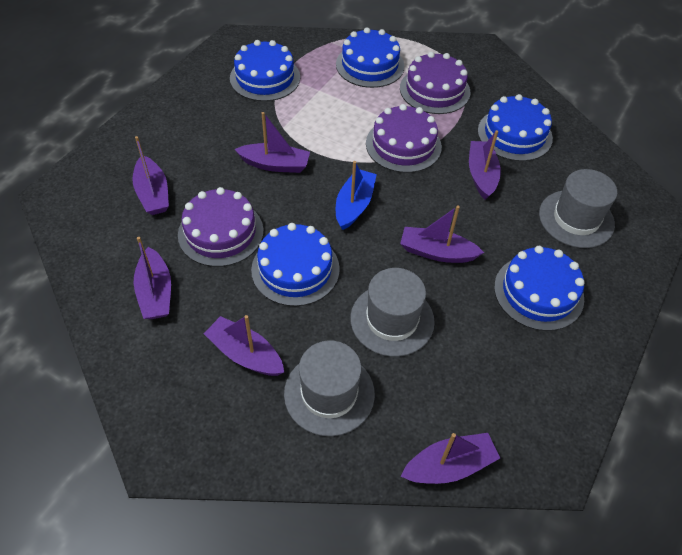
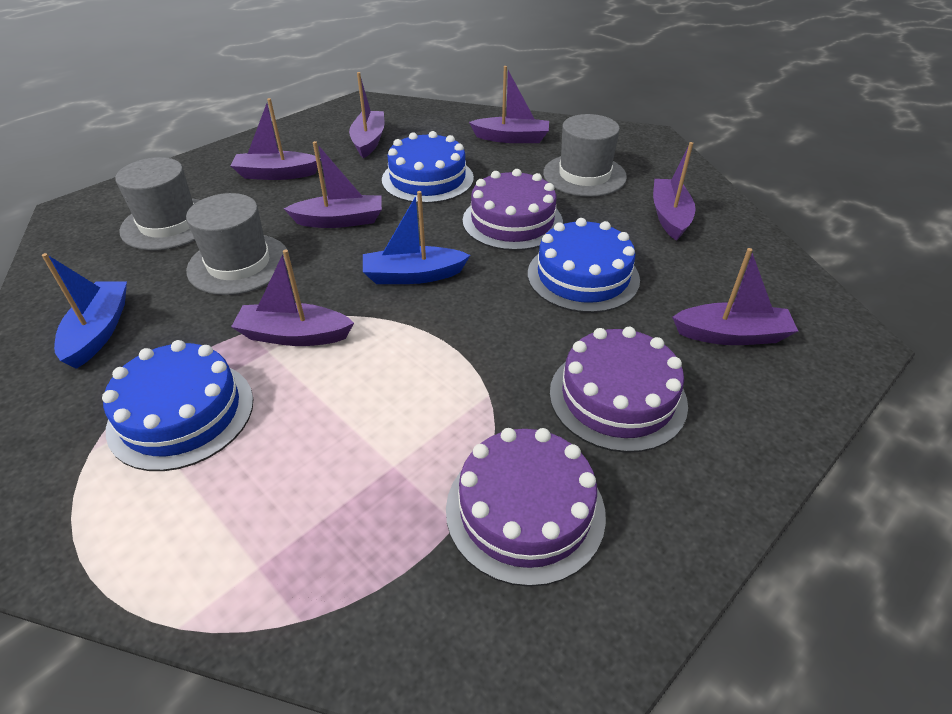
blue boat: 1 -> 2
blue cake: 5 -> 3

